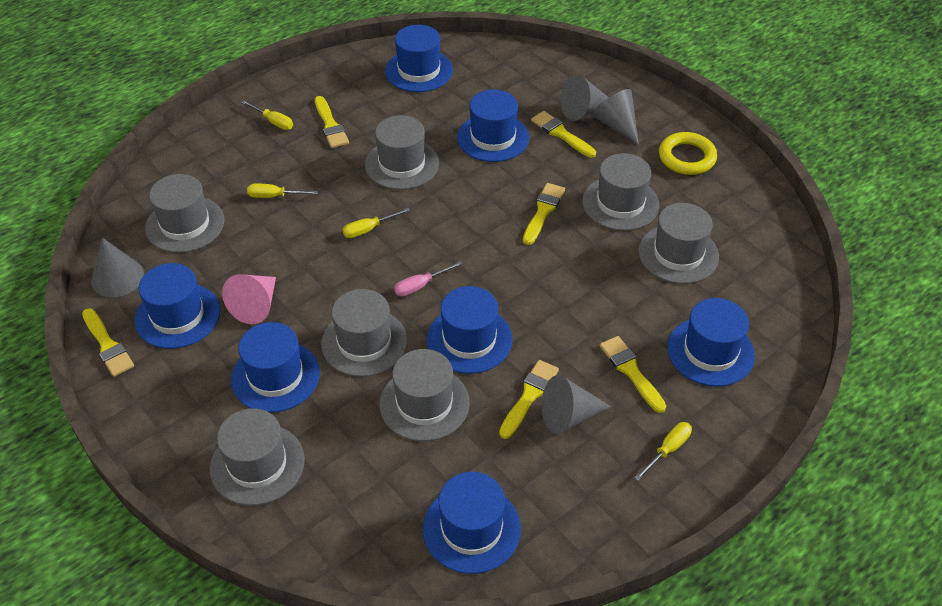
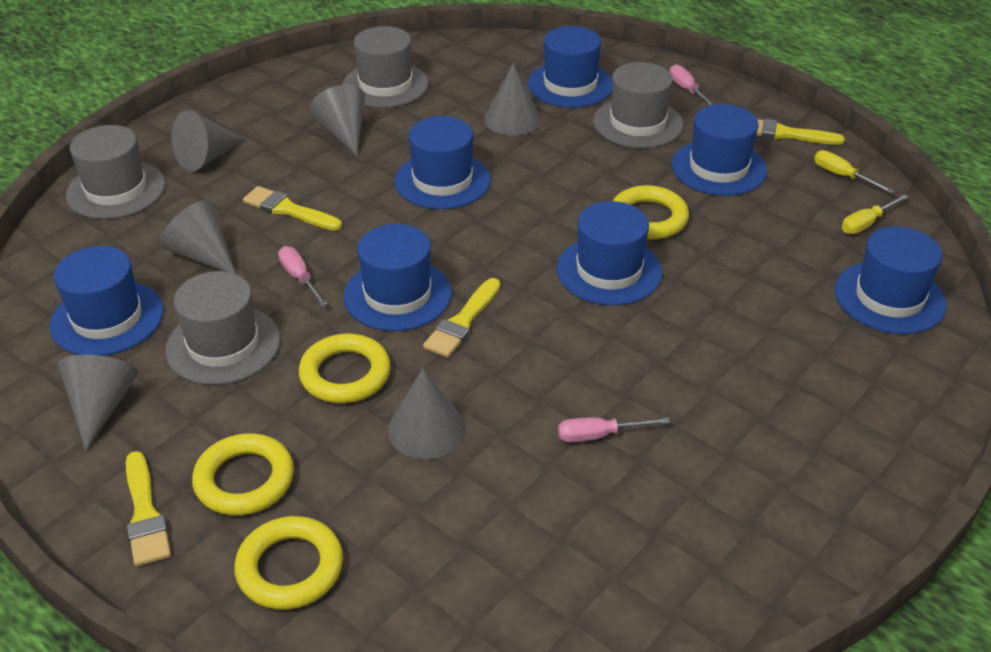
grey cone: 4 -> 6
grey hat: 7 -> 4
pink cone: 1 -> 0
pink screwdriver: 1 -> 3
yellow brush: 6 -> 4
yellow ring: 1 -> 4
yellow screwdriver: 4 -> 2

